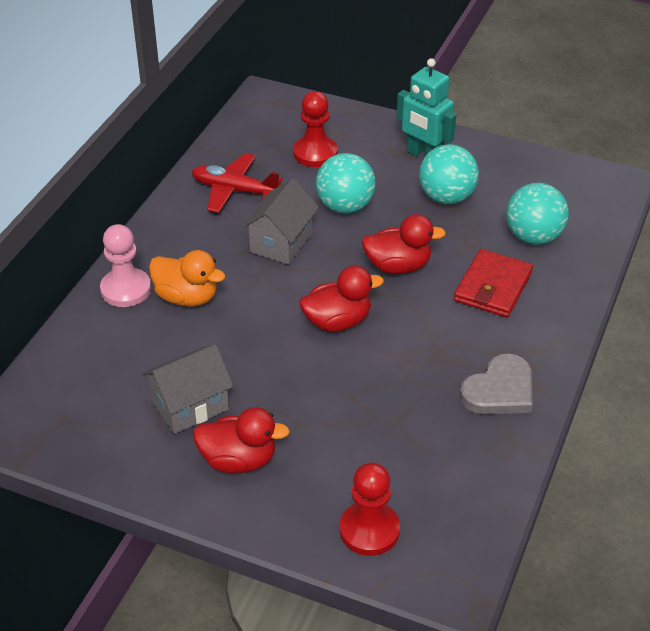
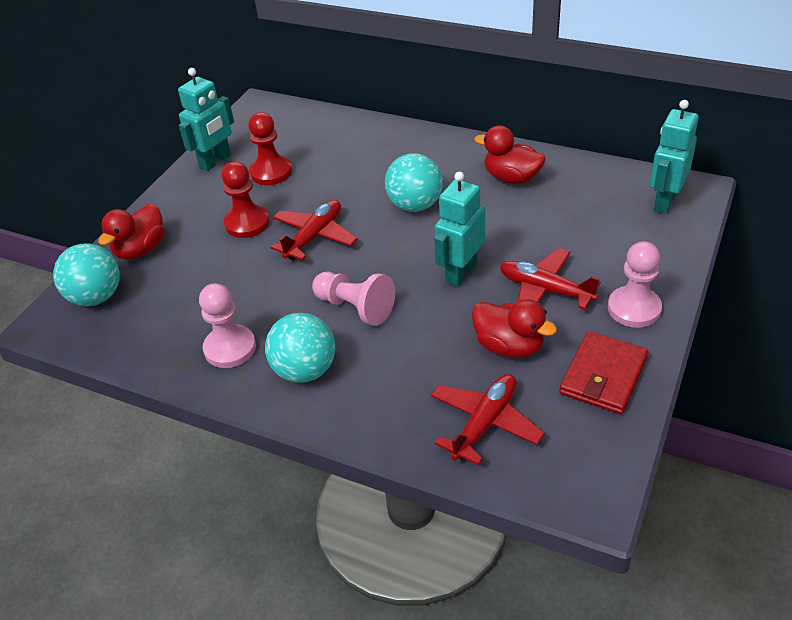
grey heart: 1 -> 0
grey house: 2 -> 0
orange duck: 1 -> 0
pink pawn: 1 -> 3
red plane: 1 -> 3
turquoise robot: 1 -> 3

